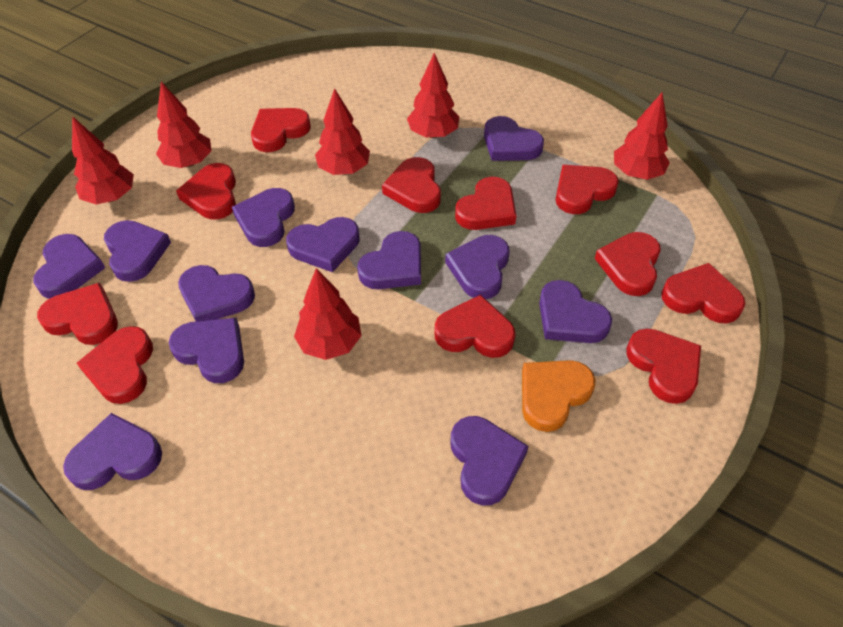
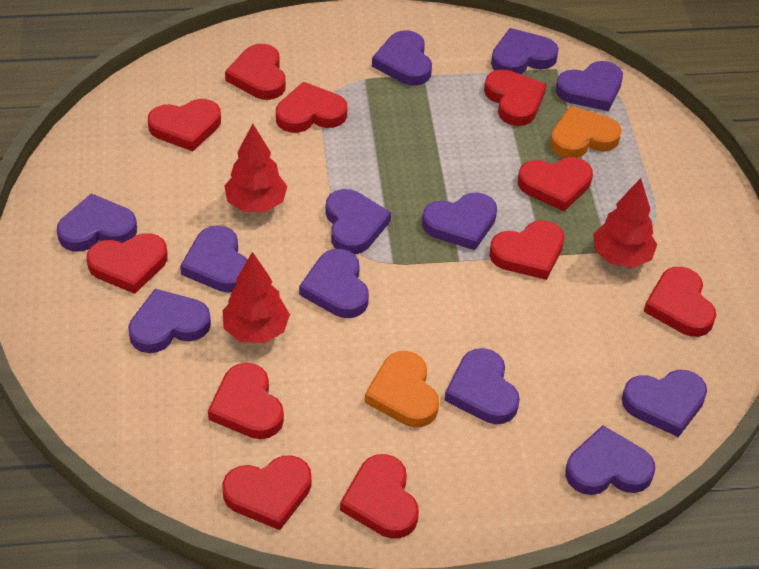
orange heart: 1 -> 2
red tree: 6 -> 3

